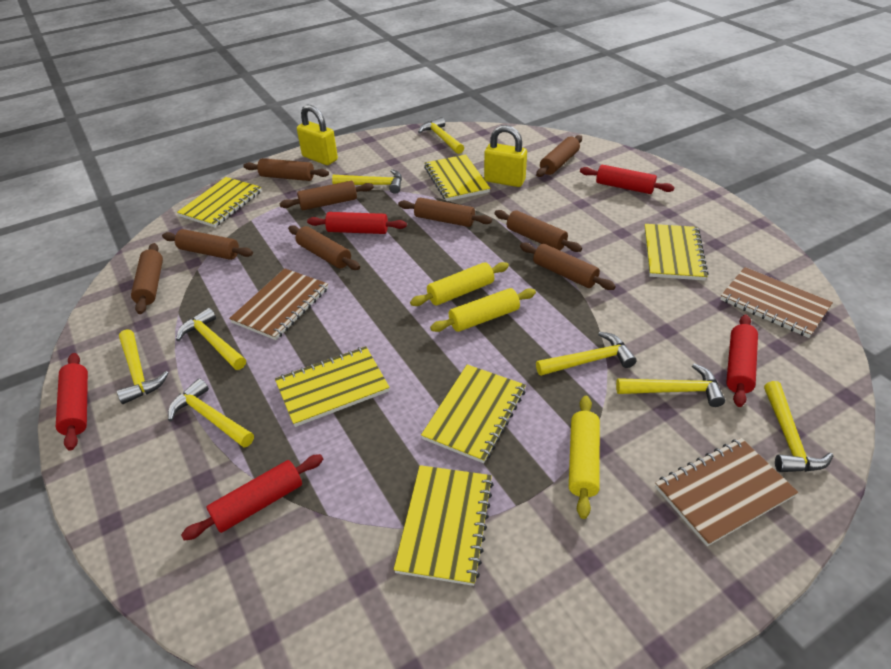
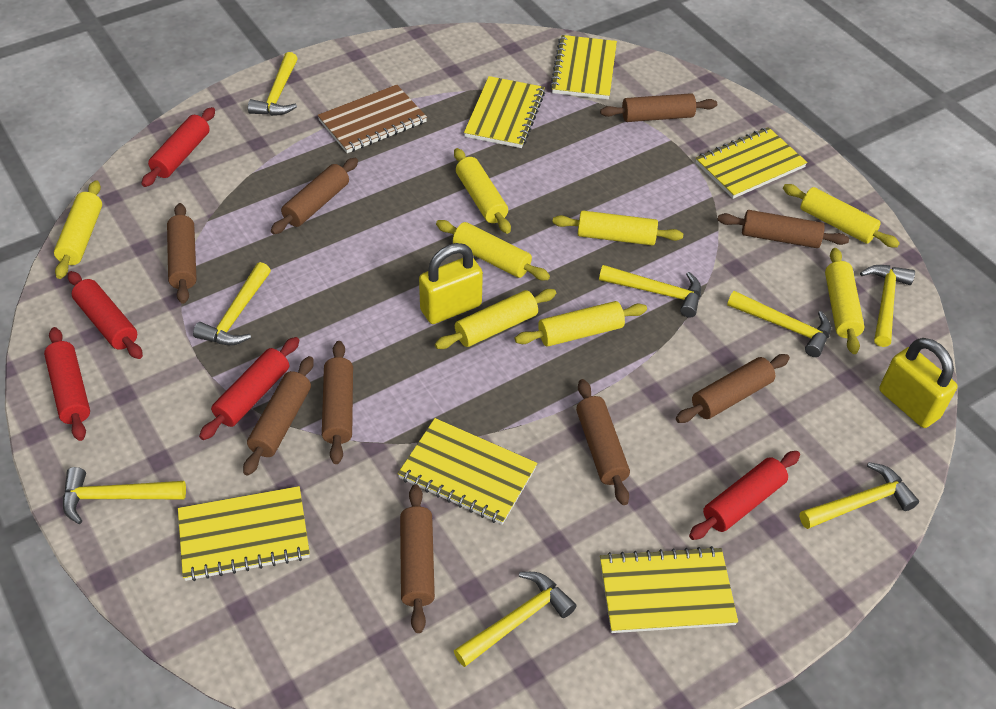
brown notebook: 3 -> 1
yellow rolling pin: 3 -> 8

